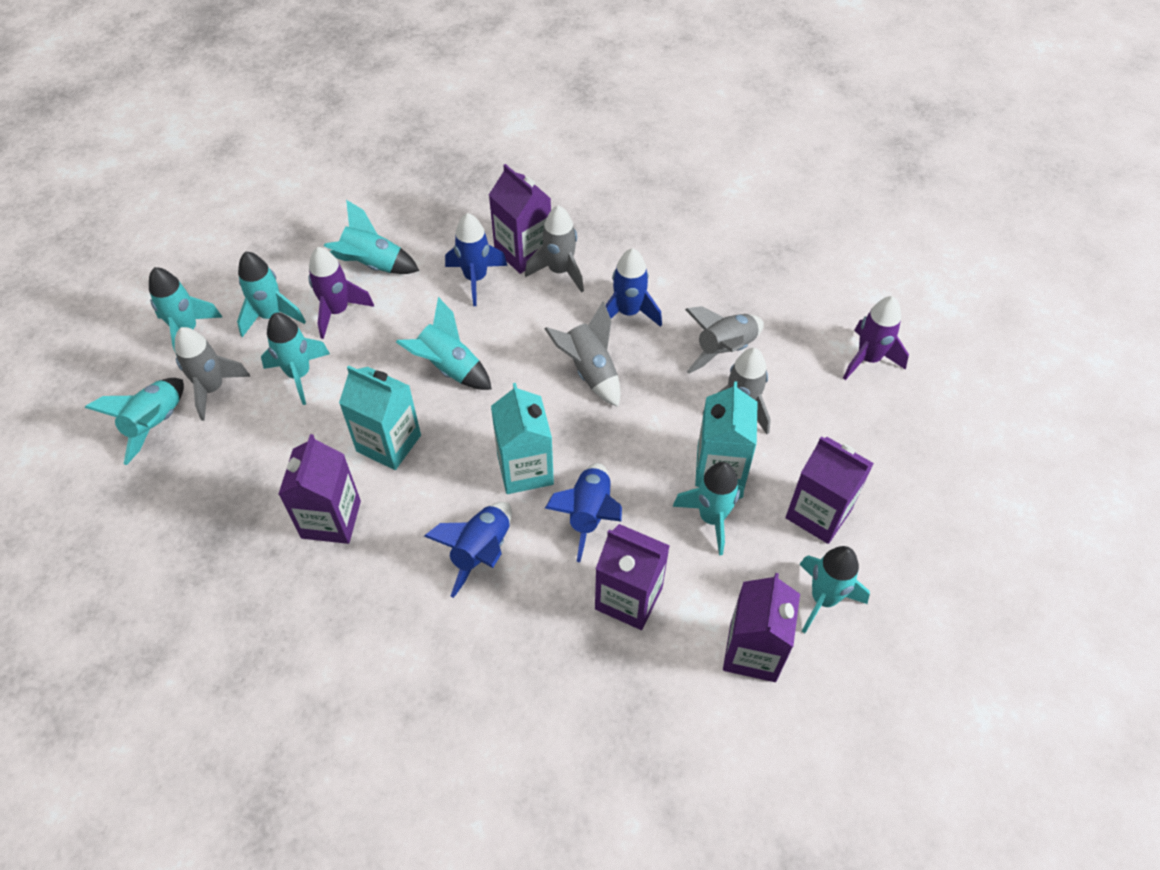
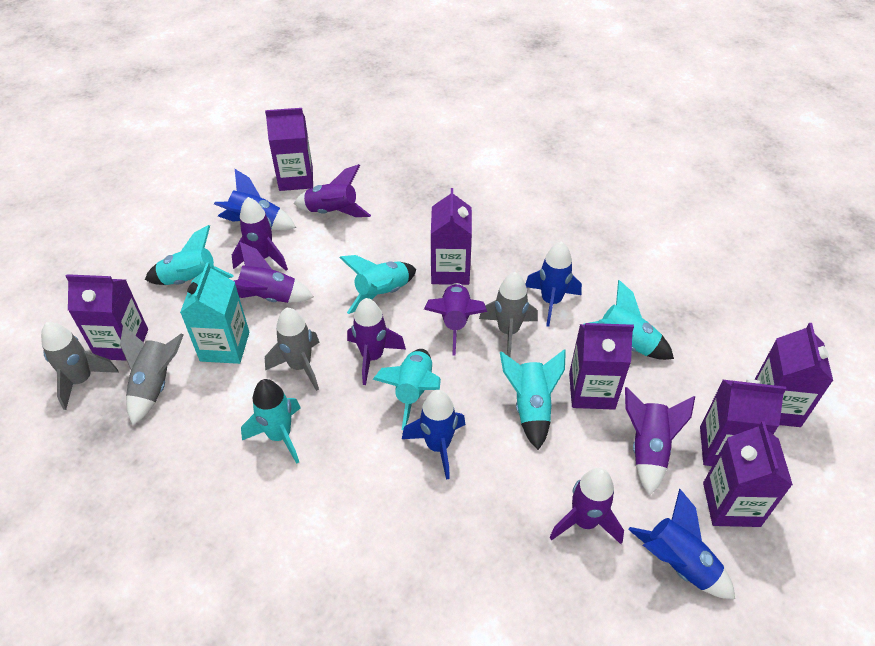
grey rocket: 5 -> 4
purple carton: 5 -> 7
purple rocket: 2 -> 7
turquoise carton: 3 -> 1
turquoise rocket: 8 -> 6

